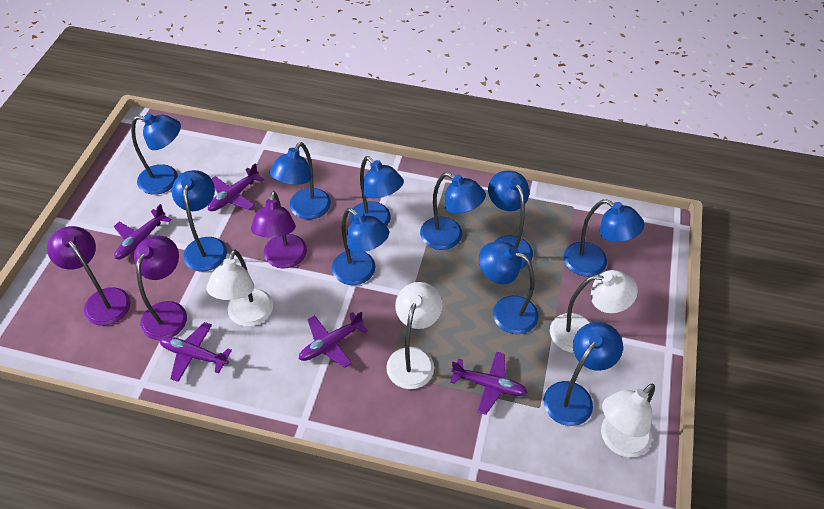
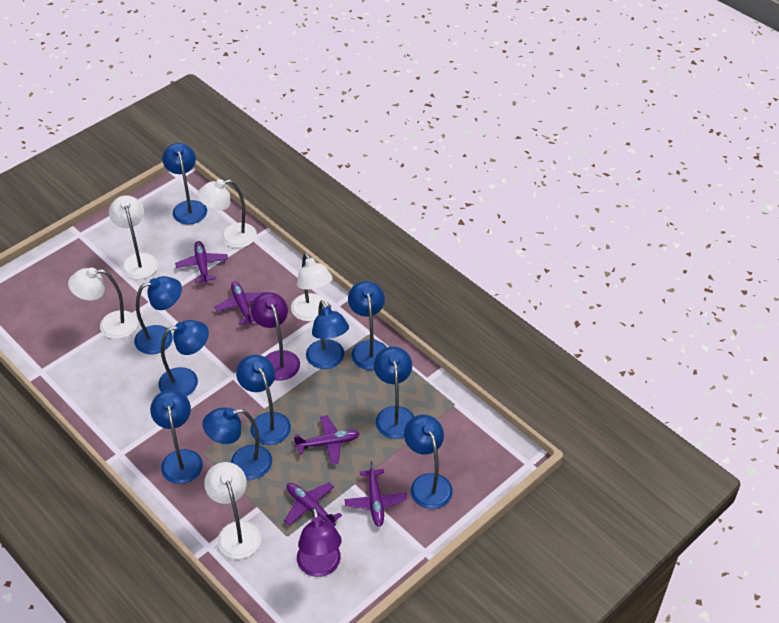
purple lamp: 3 -> 2
white lamp: 4 -> 5

